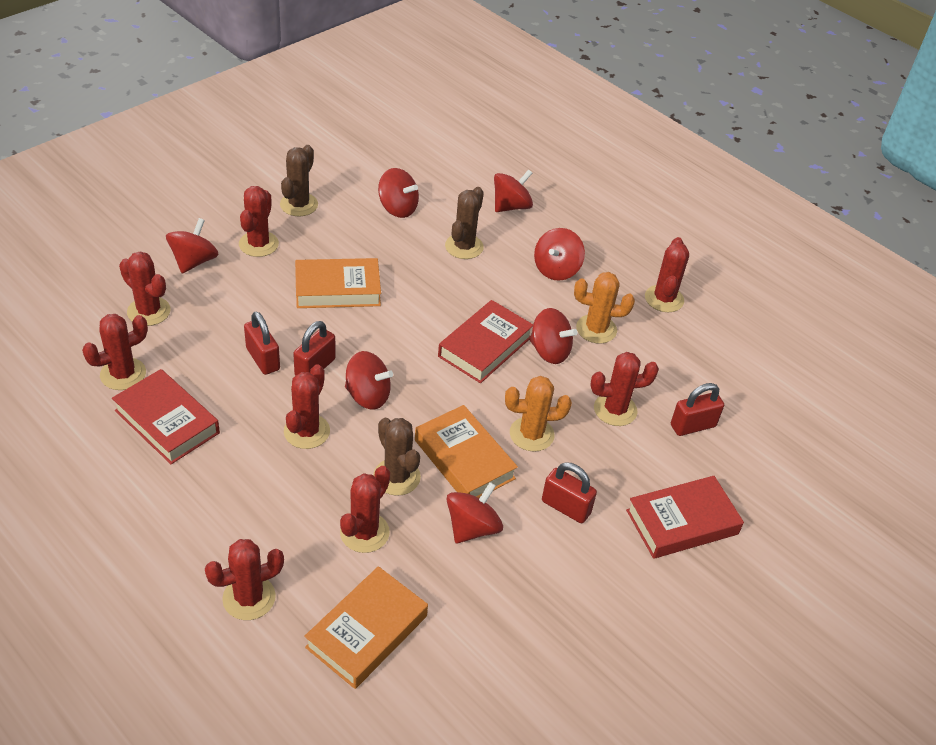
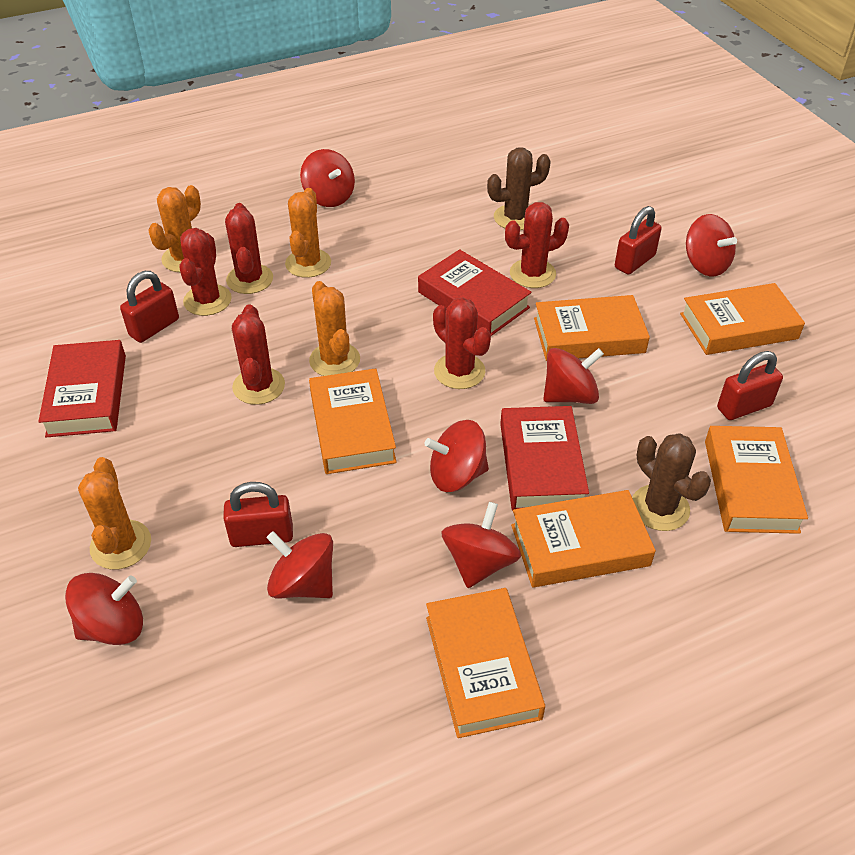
brown cactus: 3 -> 2
orange book: 3 -> 6
orange cactus: 2 -> 4
red cactus: 8 -> 5

